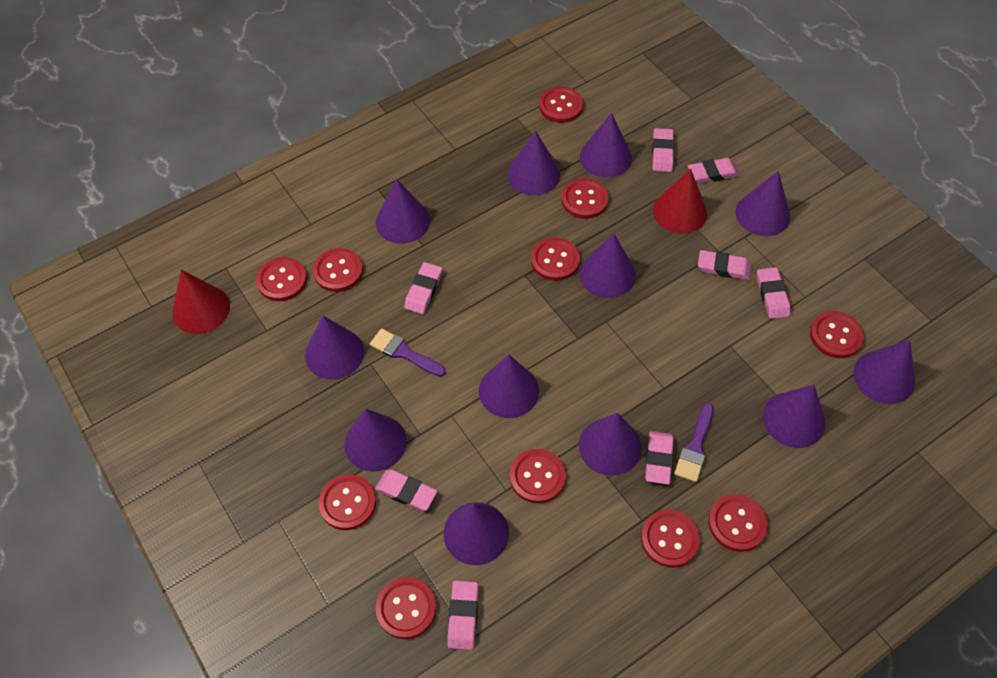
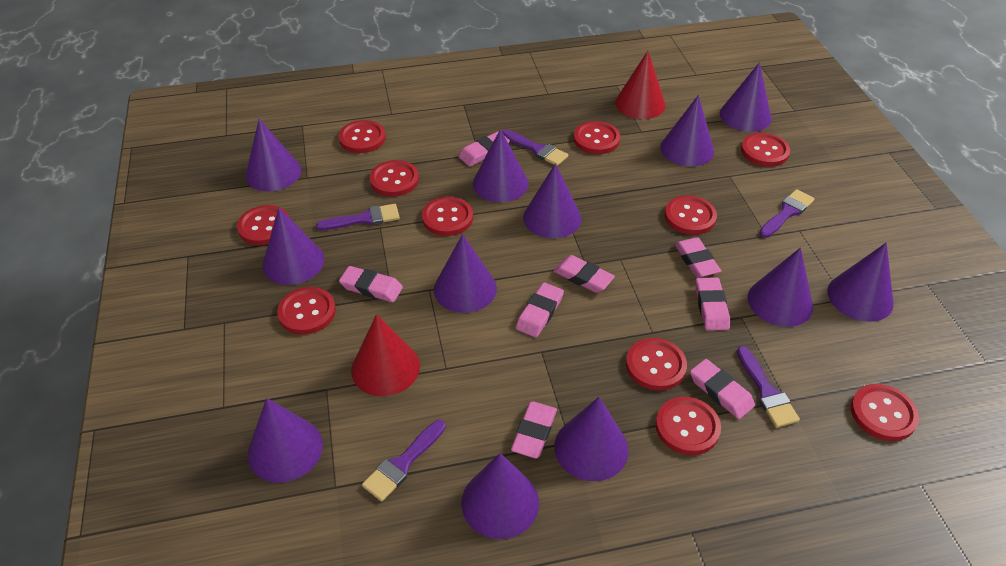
purple brush: 2 -> 5

